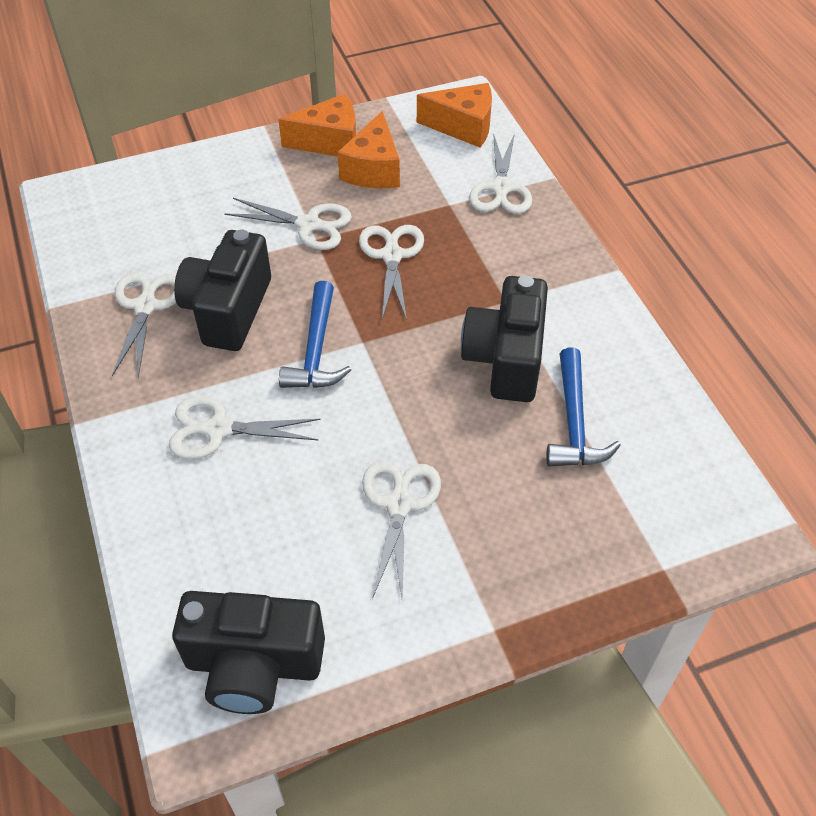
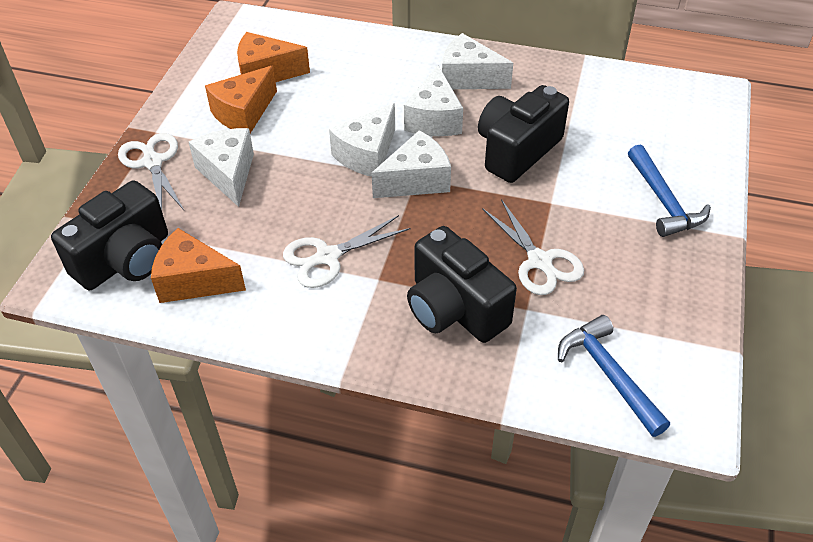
white cheese: 0 -> 5
white scissors: 6 -> 3

